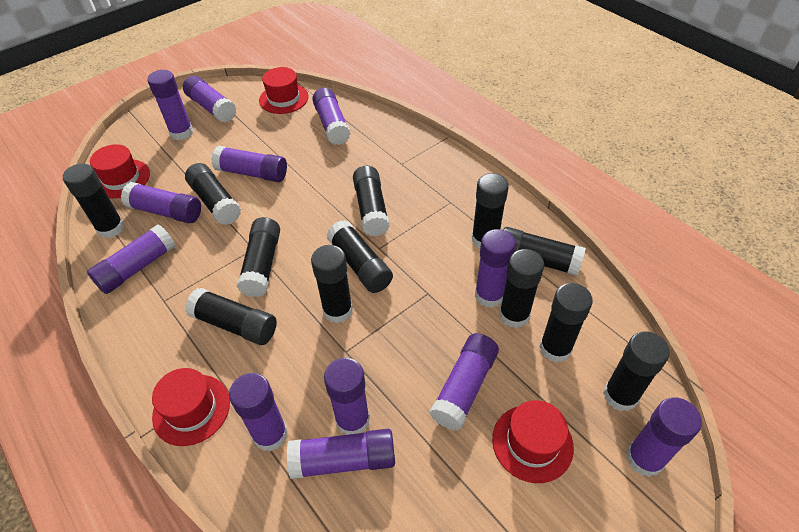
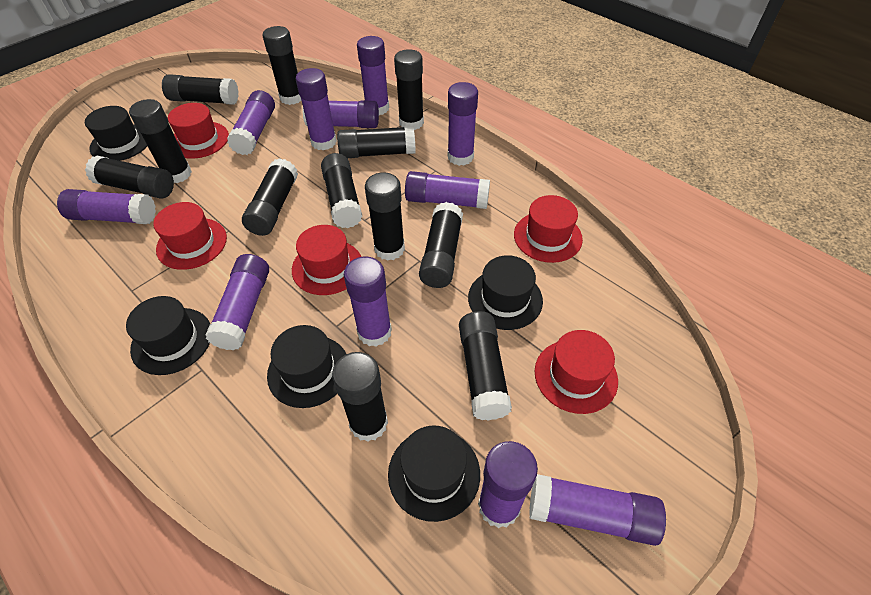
black hat: 0 -> 5
purple glue stick: 12 -> 11
red hat: 4 -> 5

